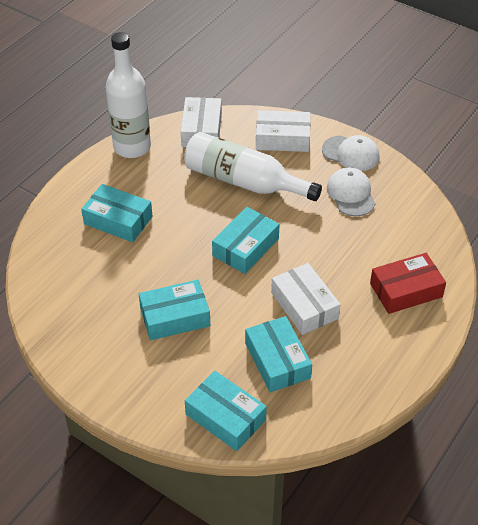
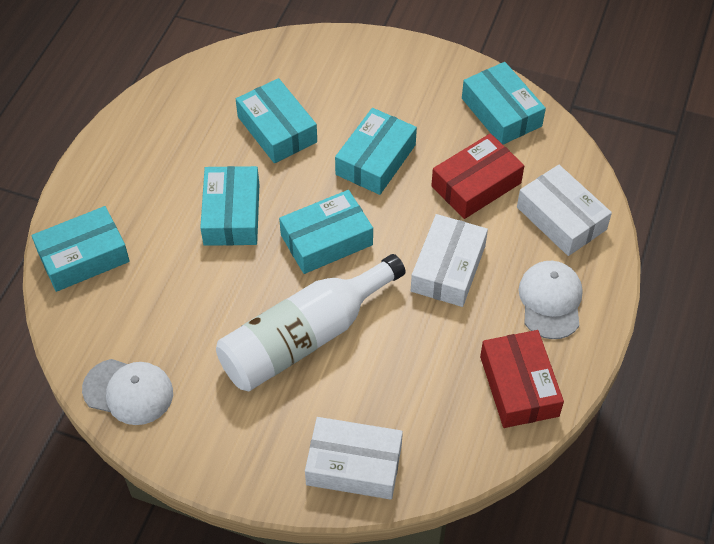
red box: 1 -> 2
turquoise box: 5 -> 6
white bottle: 2 -> 1

